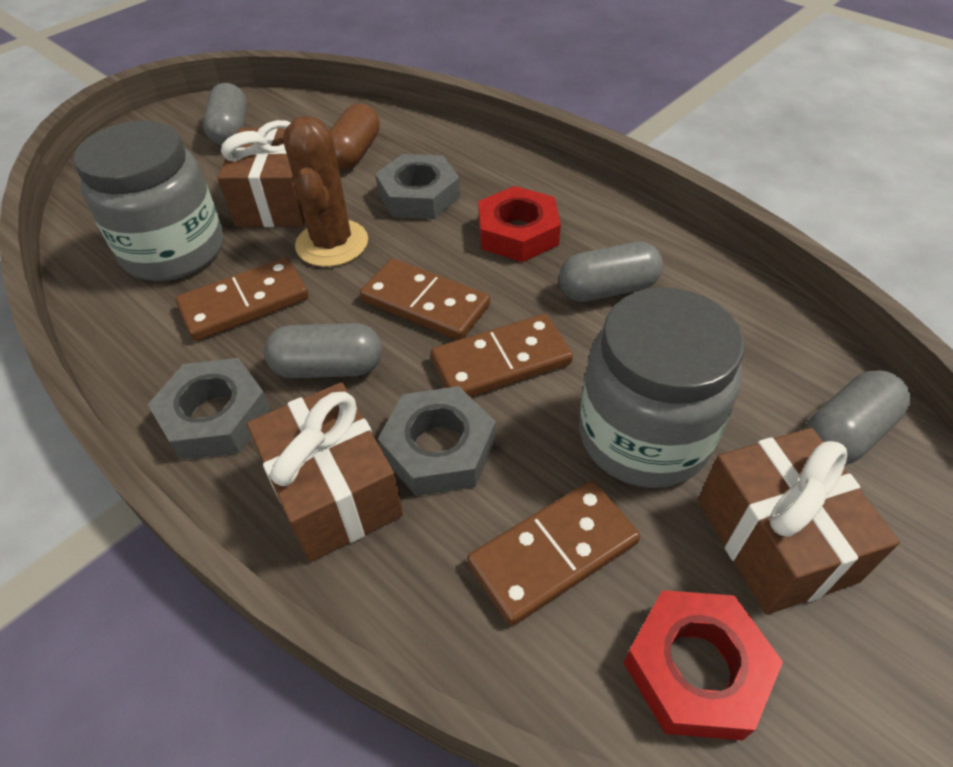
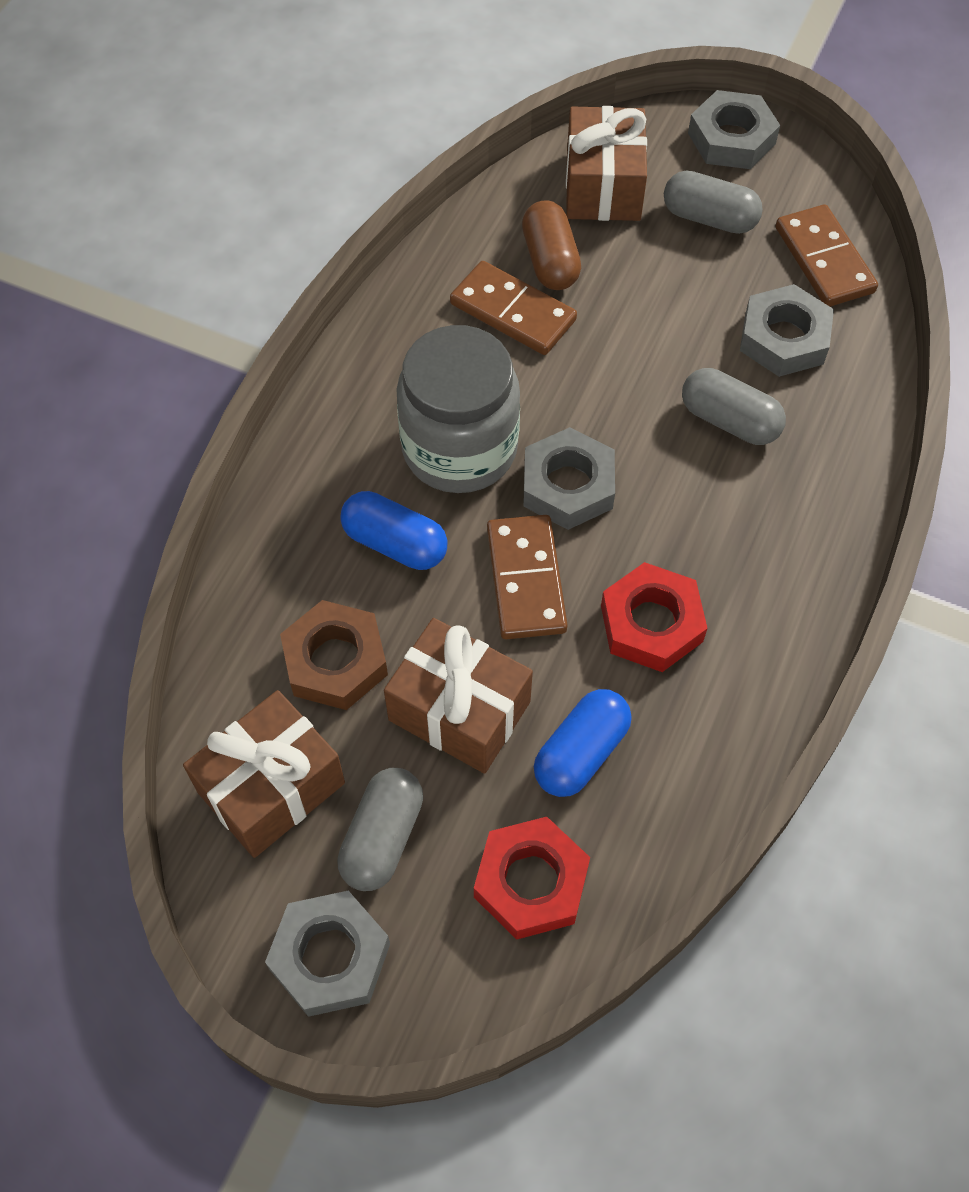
blue capsule: 0 -> 2
brown cactus: 1 -> 0
brown domino: 4 -> 3
brown nut: 0 -> 1
grey capsule: 4 -> 3
grey jar: 2 -> 1
grey nut: 3 -> 4

